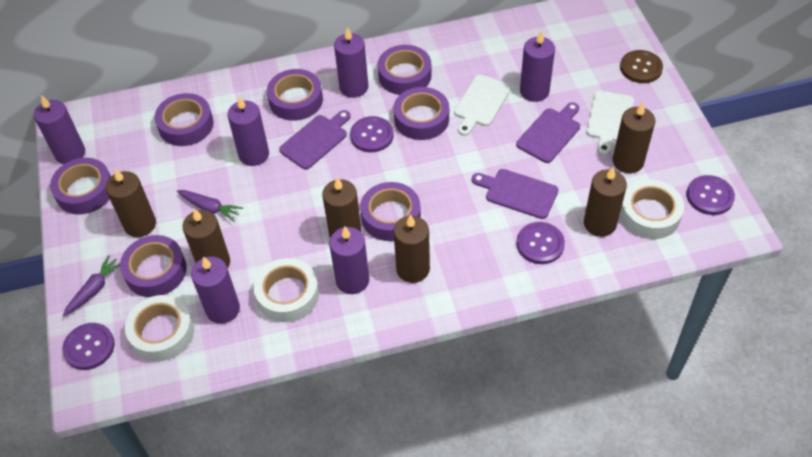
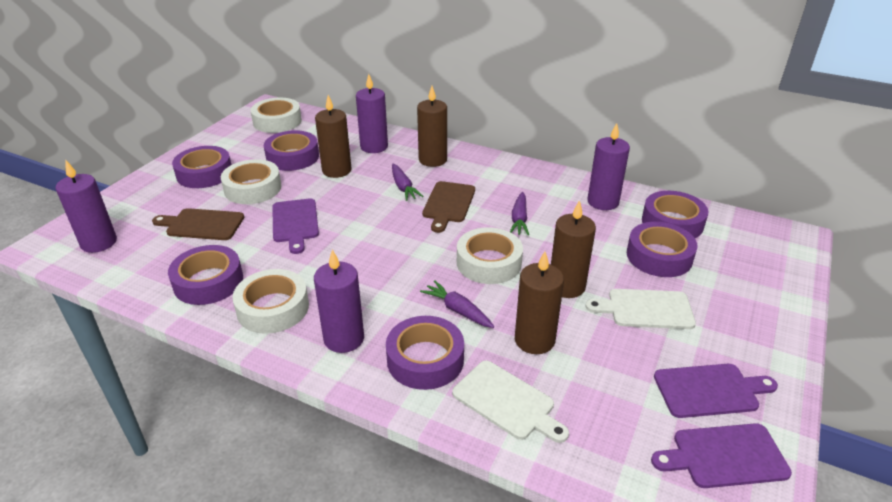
brown button: 1 -> 0
brown candle: 6 -> 4
brown cutting board: 0 -> 2
purple button: 4 -> 0
purple candle: 6 -> 4
purple carrot: 2 -> 3
purple tape: 7 -> 6
white tape: 3 -> 4

